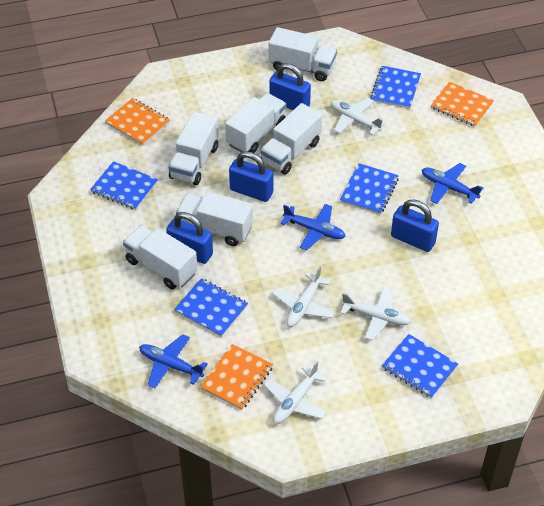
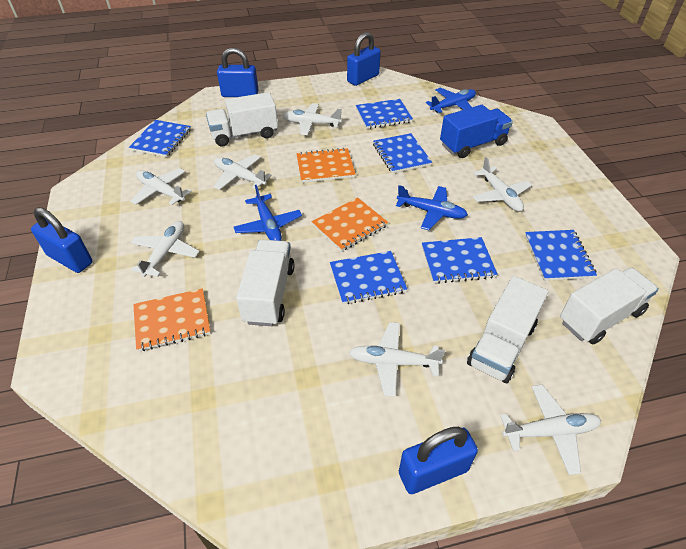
blue notebook: 5 -> 6
blue truck: 0 -> 1
white plane: 4 -> 7
white truck: 6 -> 4

